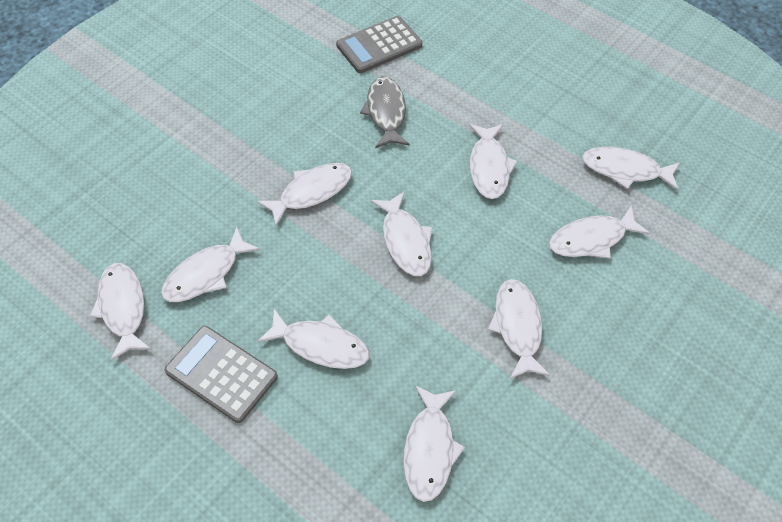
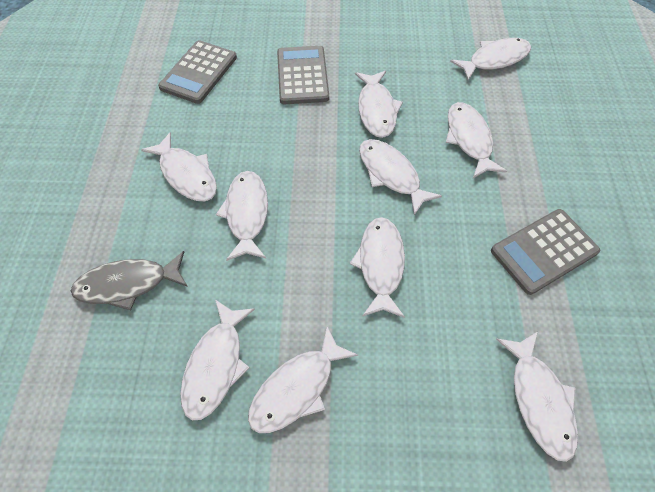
grey calculator: 2 -> 3

